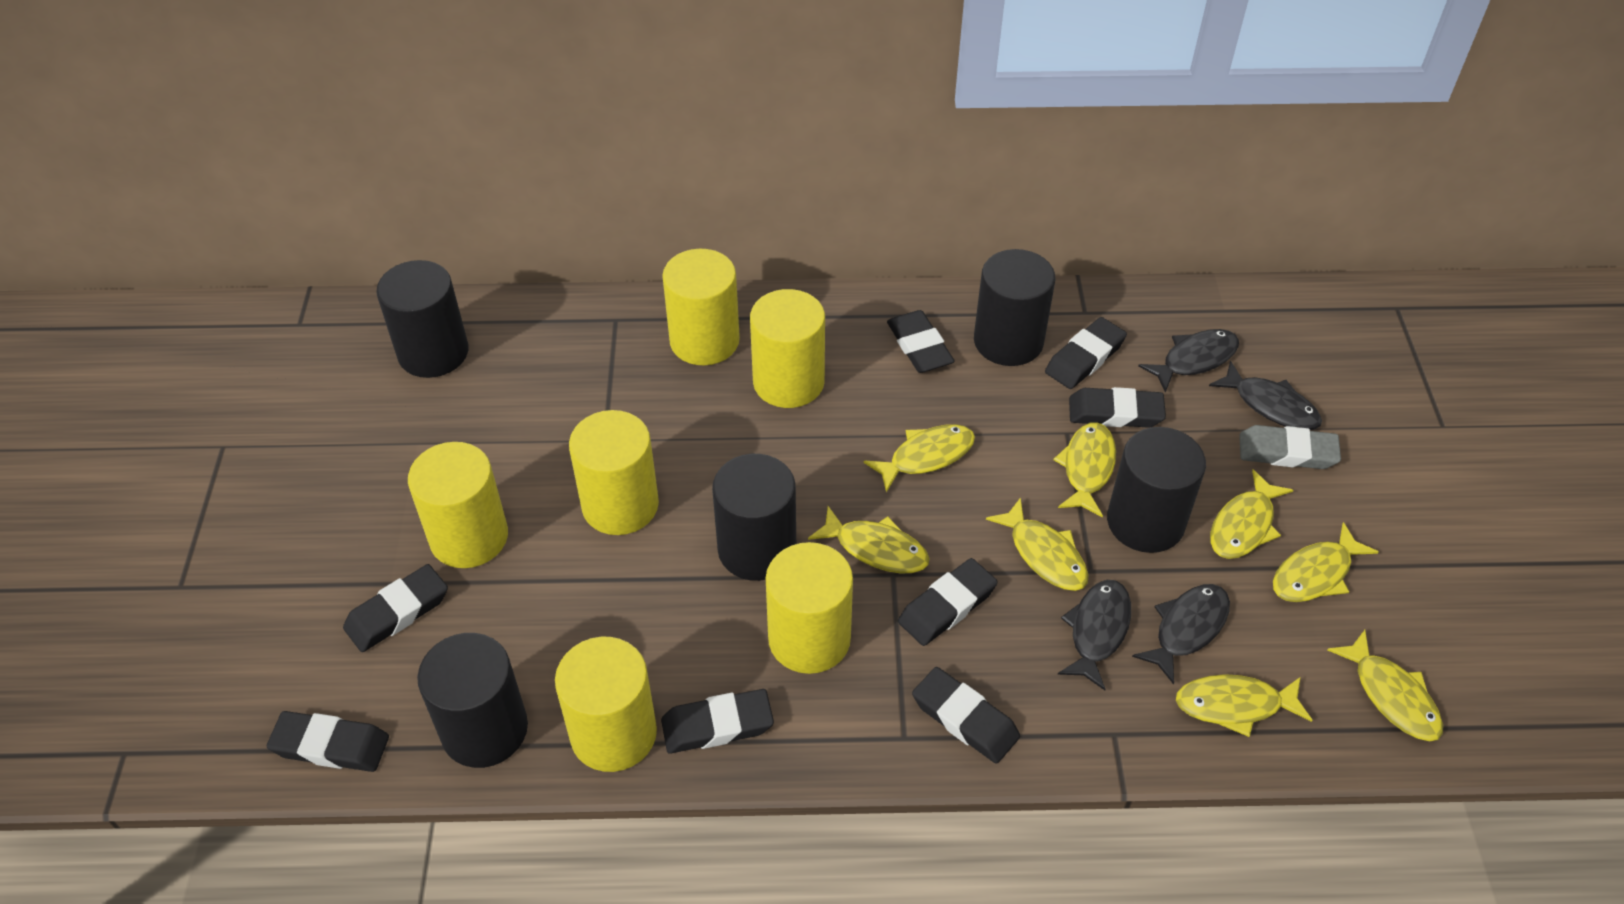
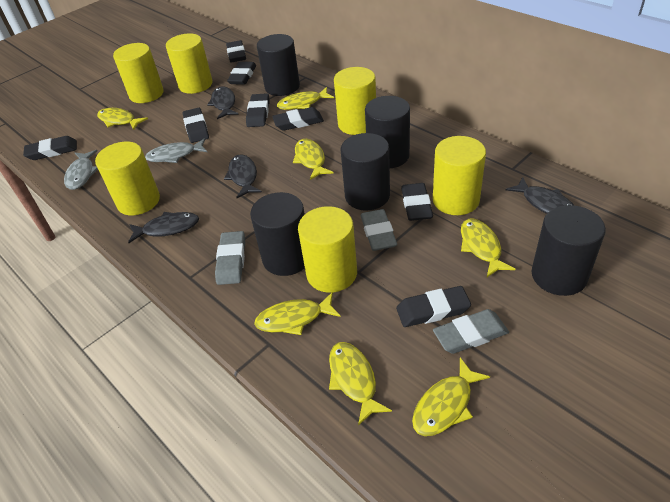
grey eraser: 1 -> 3
grey fish: 0 -> 2
yellow fish: 8 -> 7

